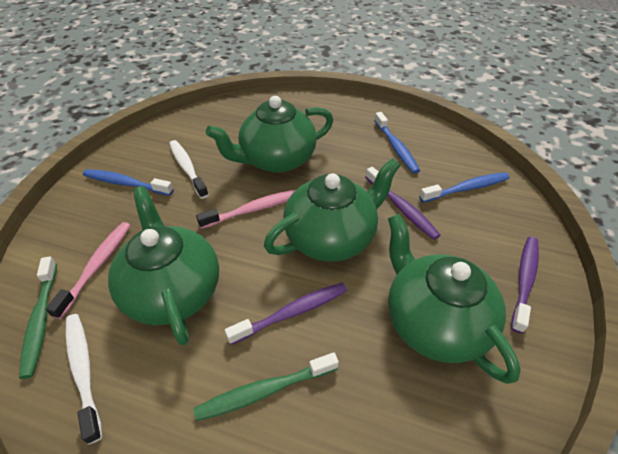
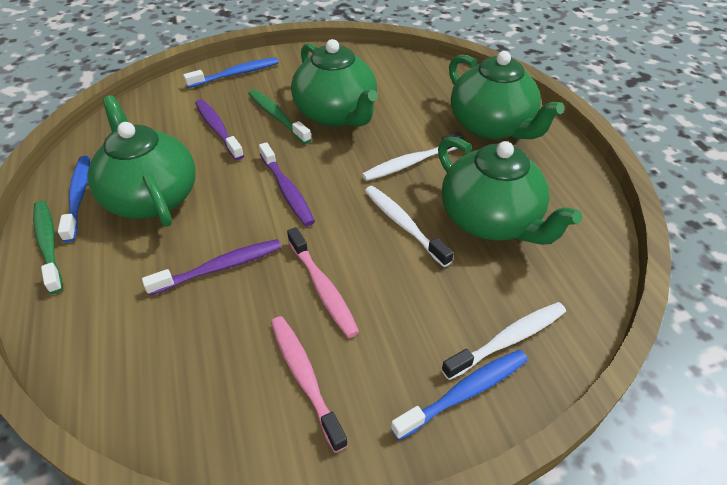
white toothbrush: 2 -> 3

